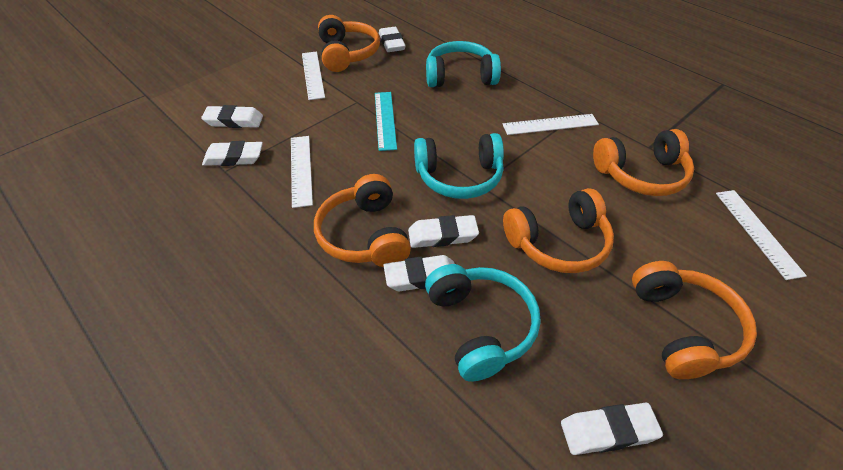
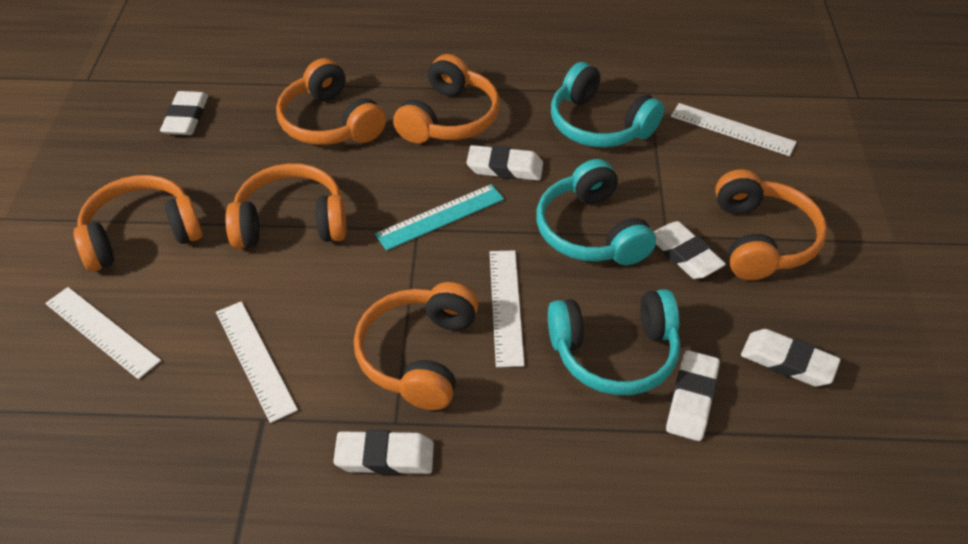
orange headphones: 5 -> 6

